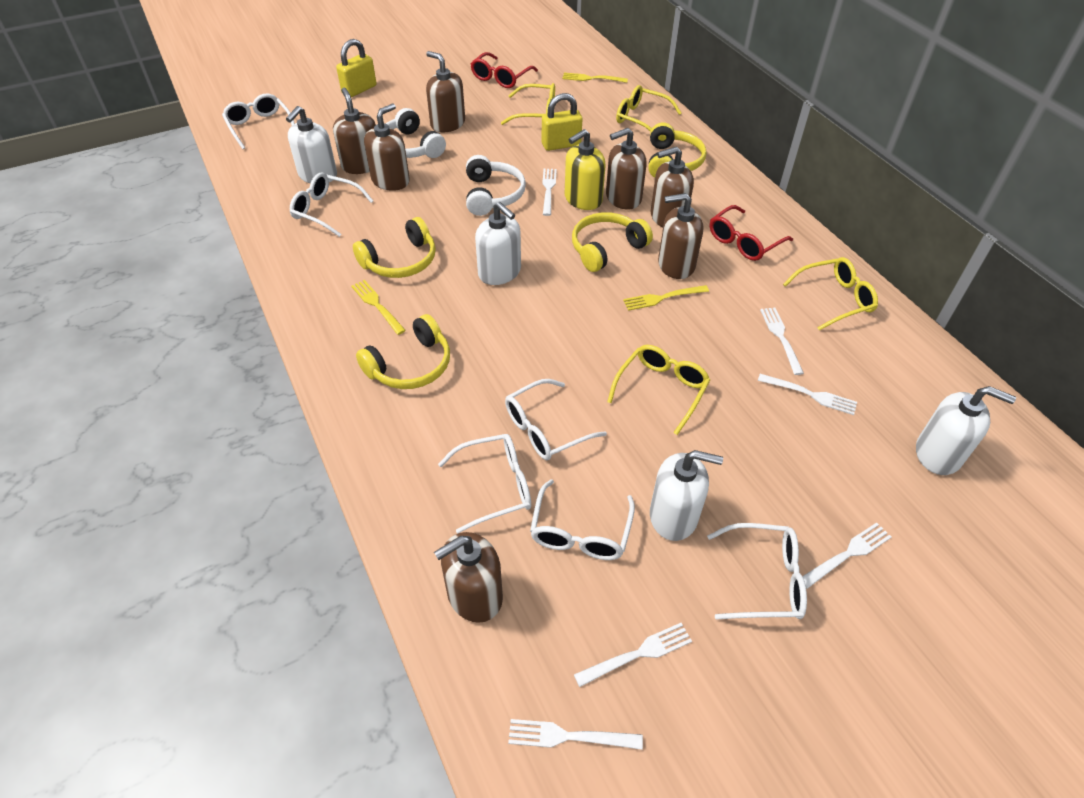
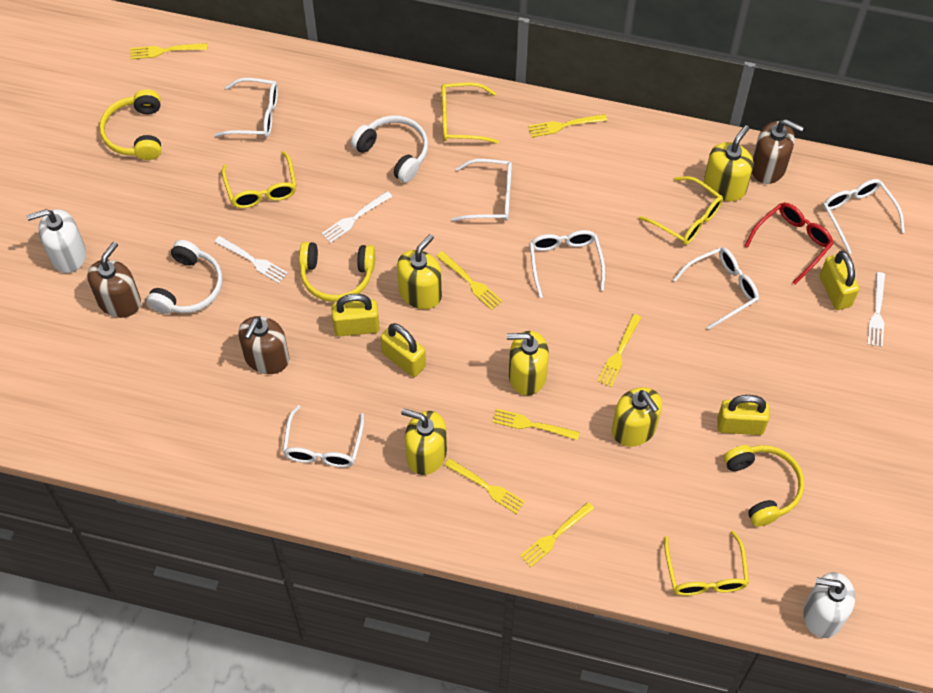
brown soap dispenser: 7 -> 3
red glasses: 2 -> 1
white fork: 6 -> 3
white soap dispenser: 4 -> 2
yellow fork: 3 -> 7
yellow headphones: 4 -> 3
yellow padlock: 2 -> 4
yellow soap dispenser: 1 -> 5

